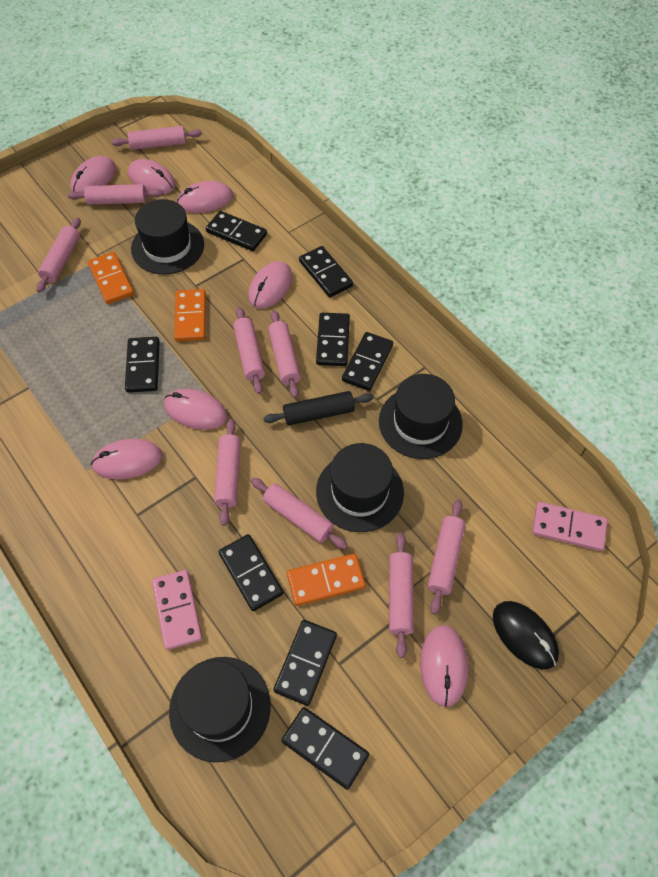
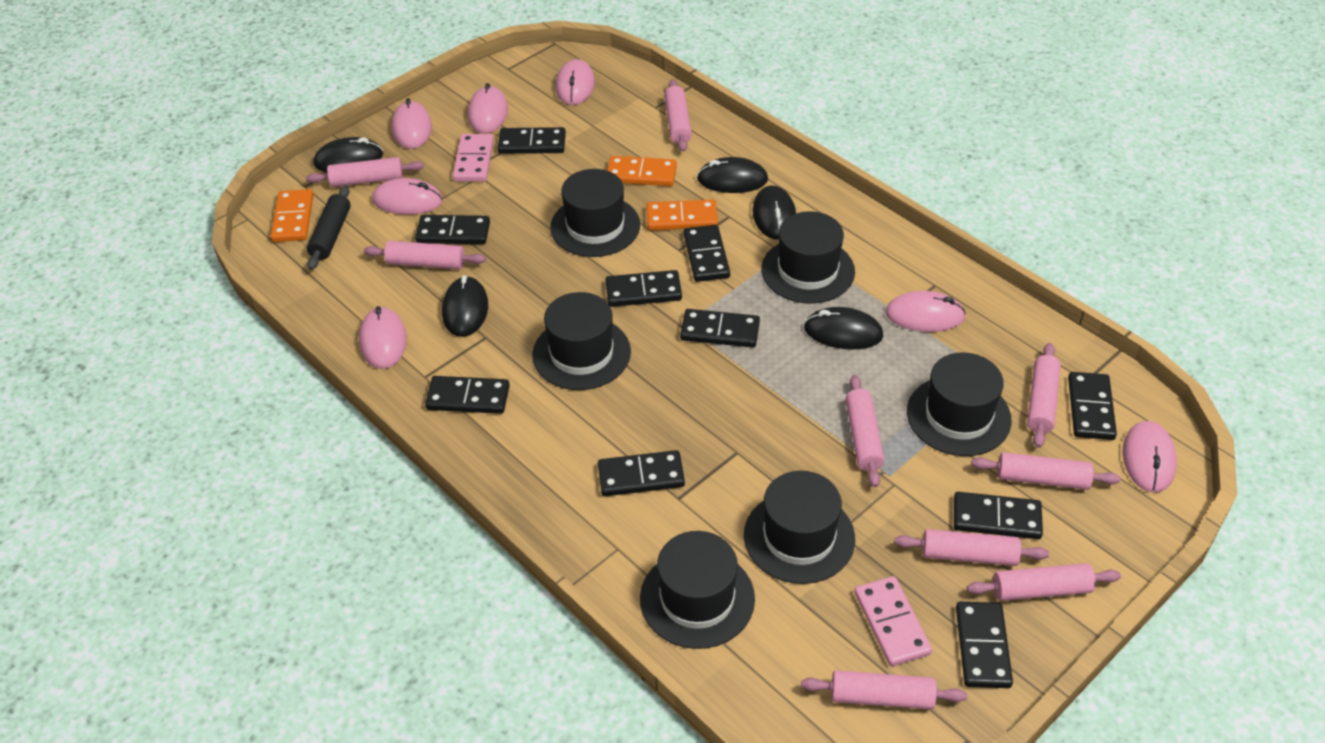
black domino: 8 -> 10
black hat: 4 -> 6
black mouse: 1 -> 5

